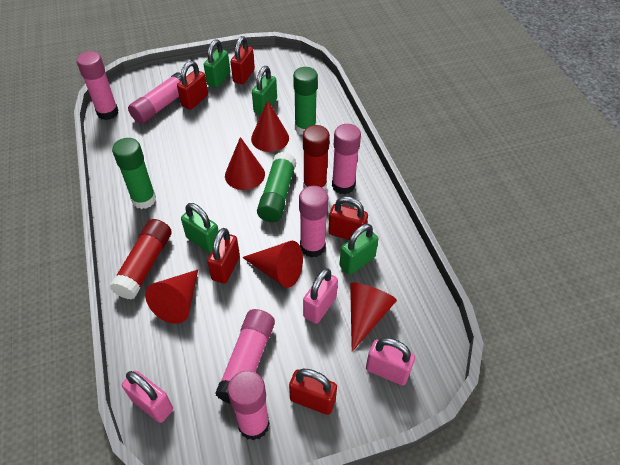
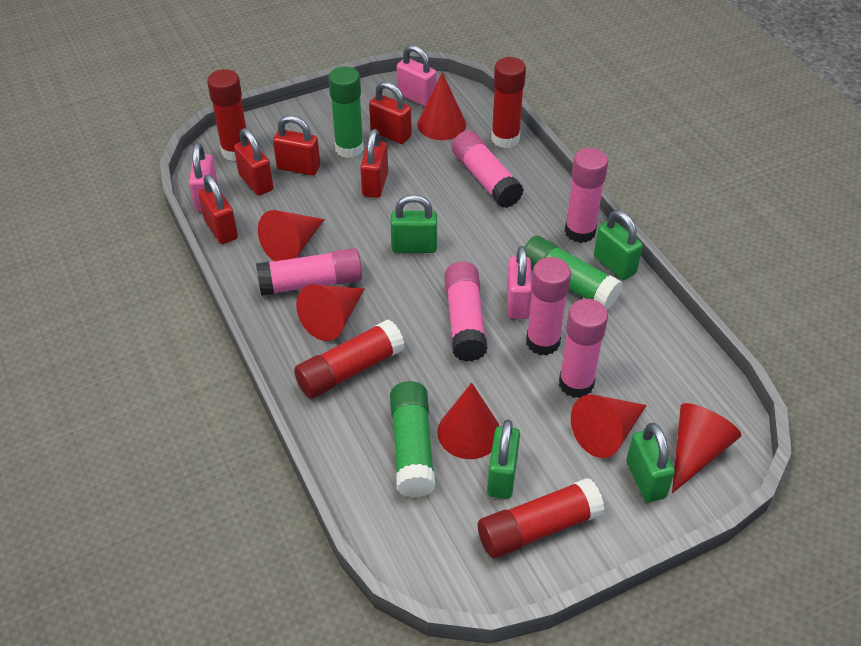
red cone: 5 -> 6
red glue stick: 2 -> 4

